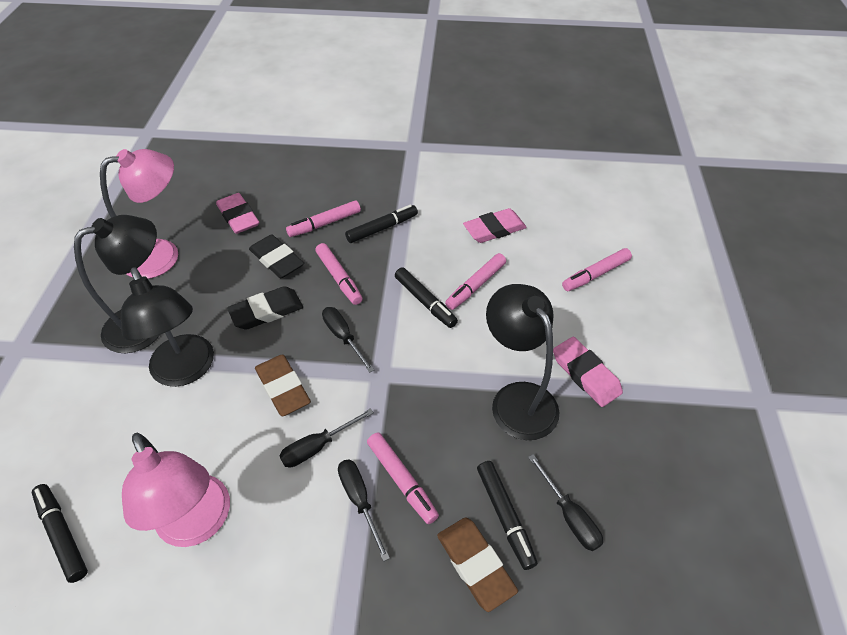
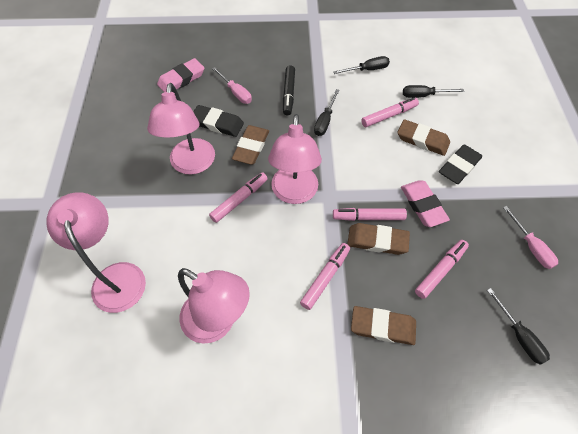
black lamp: 3 -> 0
black marker: 4 -> 1
brown eraser: 2 -> 4
pink eraser: 3 -> 2
pink lamp: 2 -> 4
pink screwdriver: 0 -> 2

